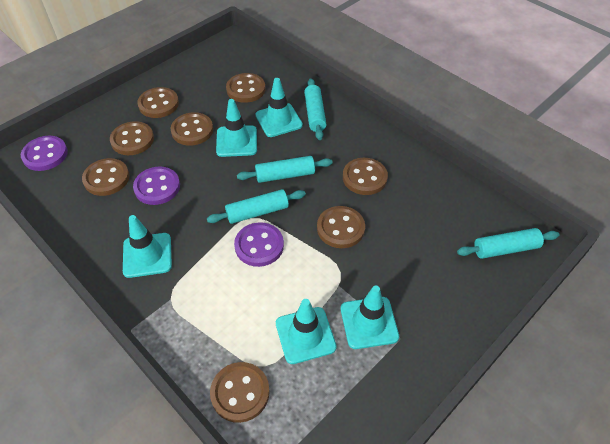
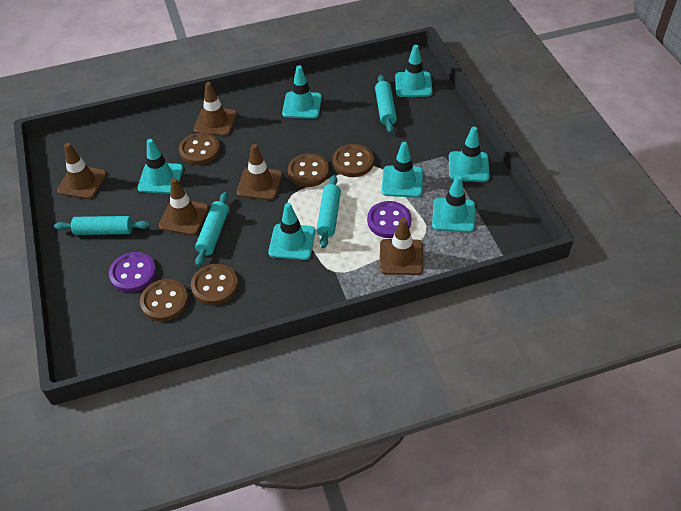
brown button: 8 -> 5
brown traffic cone: 0 -> 5
purple button: 3 -> 2
turquoise traffic cone: 5 -> 7

